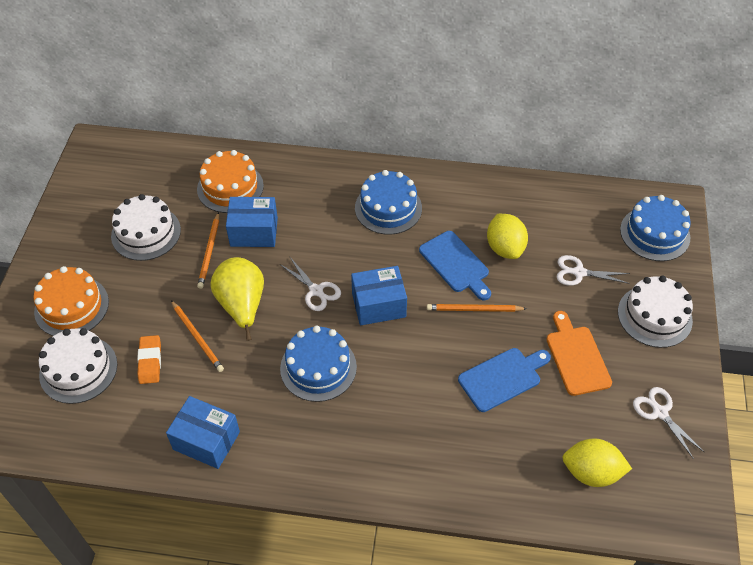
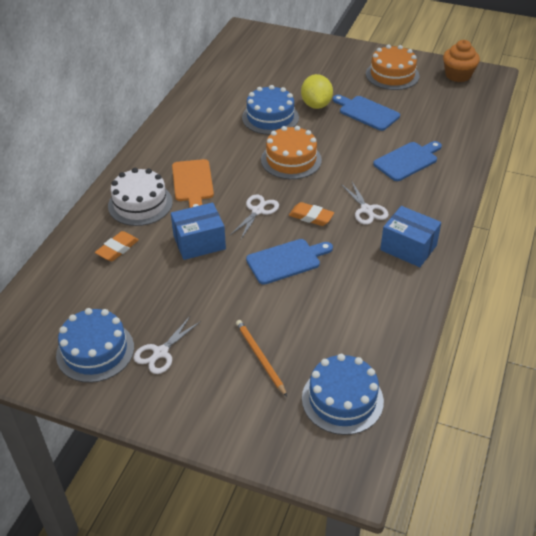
blue box: 3 -> 2
blue cutting board: 2 -> 3
orange cupcake: 0 -> 1
orange eraser: 1 -> 2
orange pencil: 3 -> 1
white cake: 3 -> 1
yellow lemon: 2 -> 1
yellow pear: 1 -> 0

